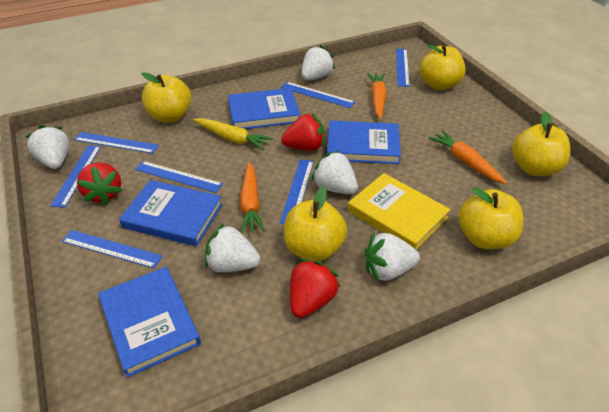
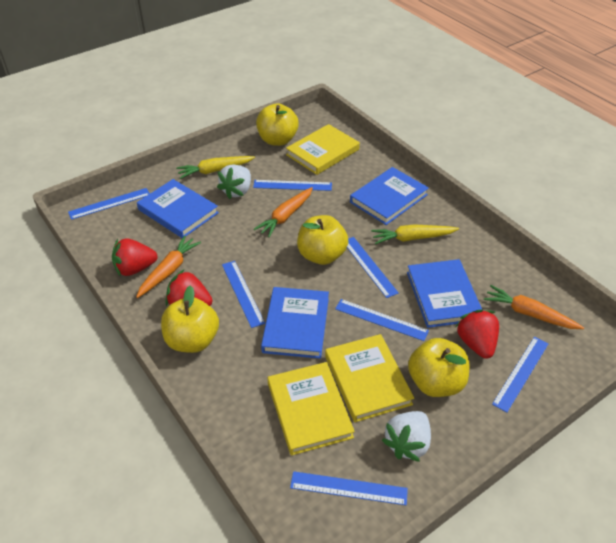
white strawberry: 5 -> 2
yellow apple: 5 -> 4
yellow book: 1 -> 3
yellow carrot: 1 -> 2

